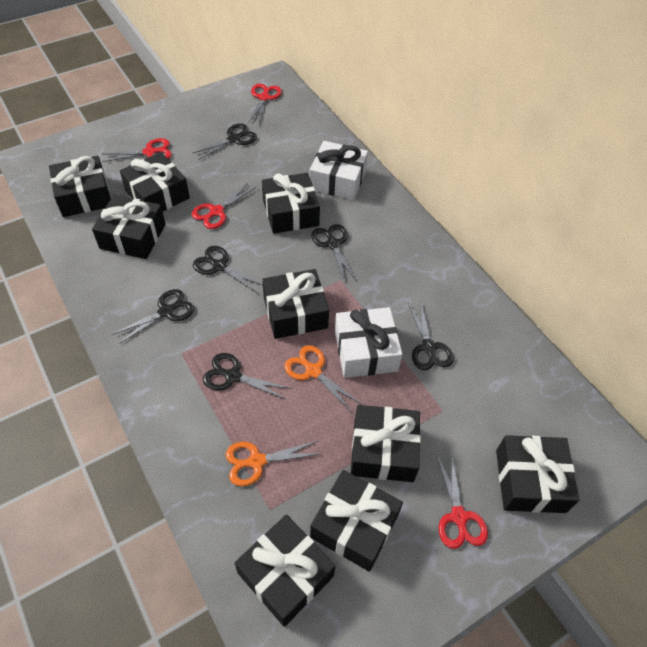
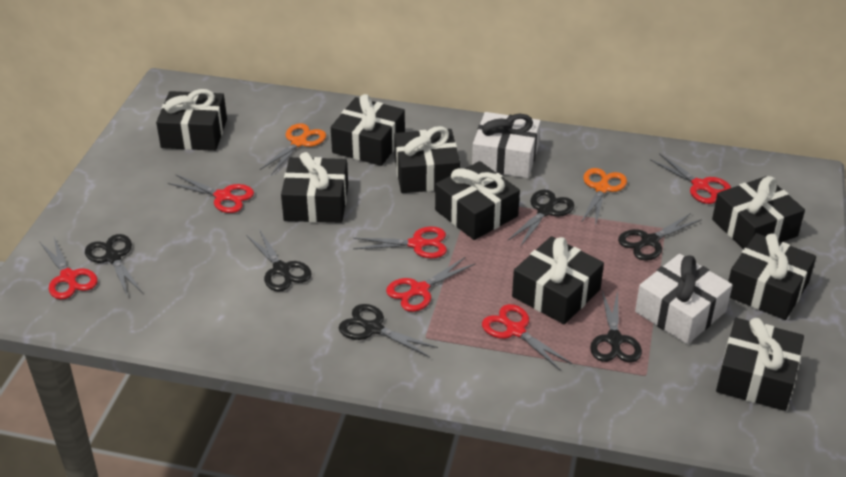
red scissors: 4 -> 6

